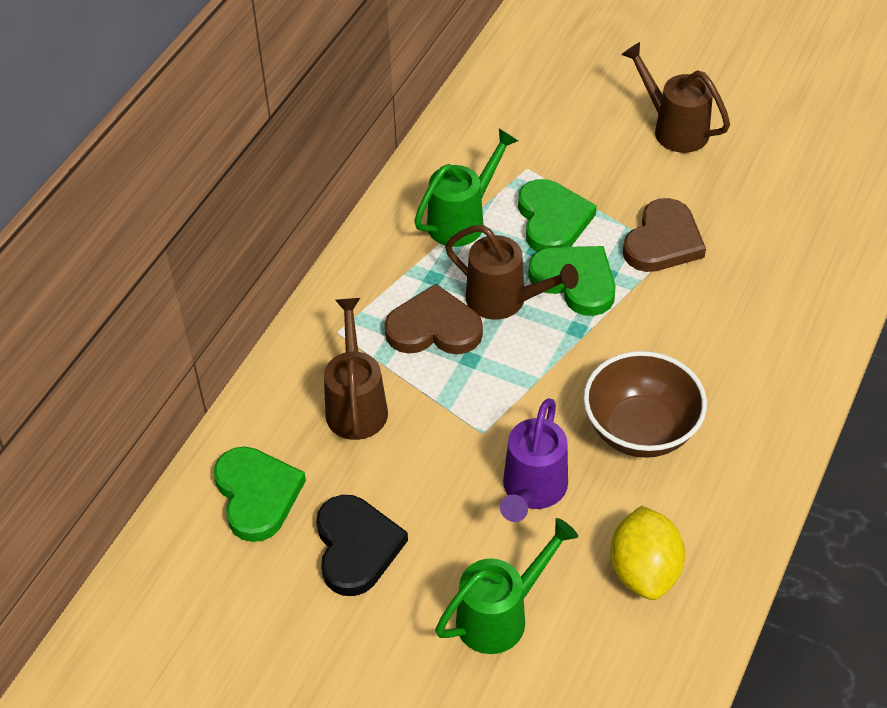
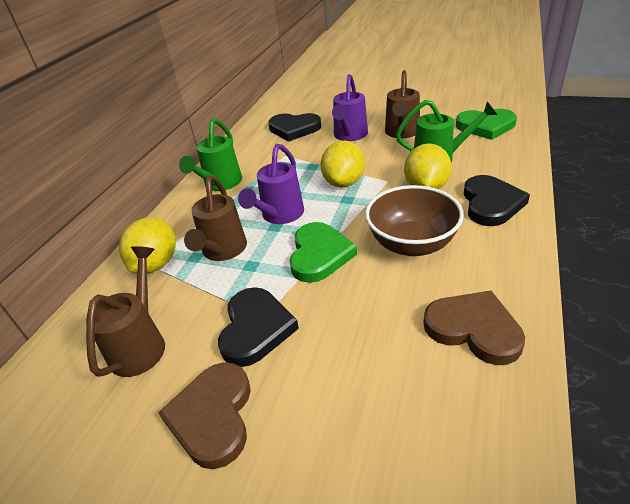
black heart: 1 -> 3
green heart: 3 -> 2
purple watering can: 1 -> 2
yellow lemon: 1 -> 3

